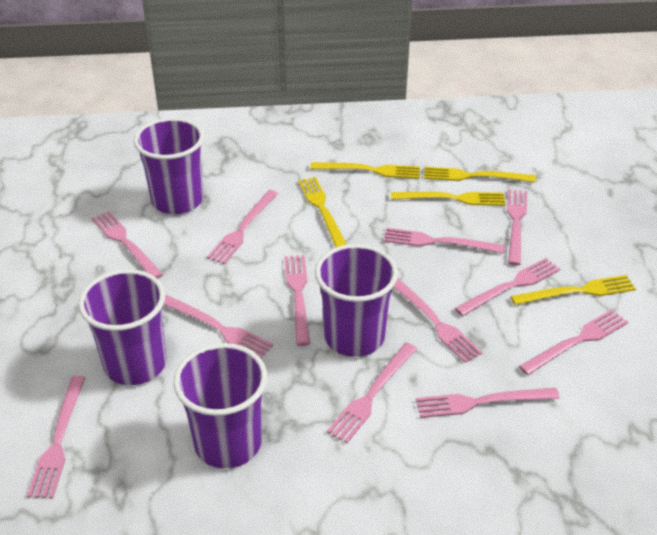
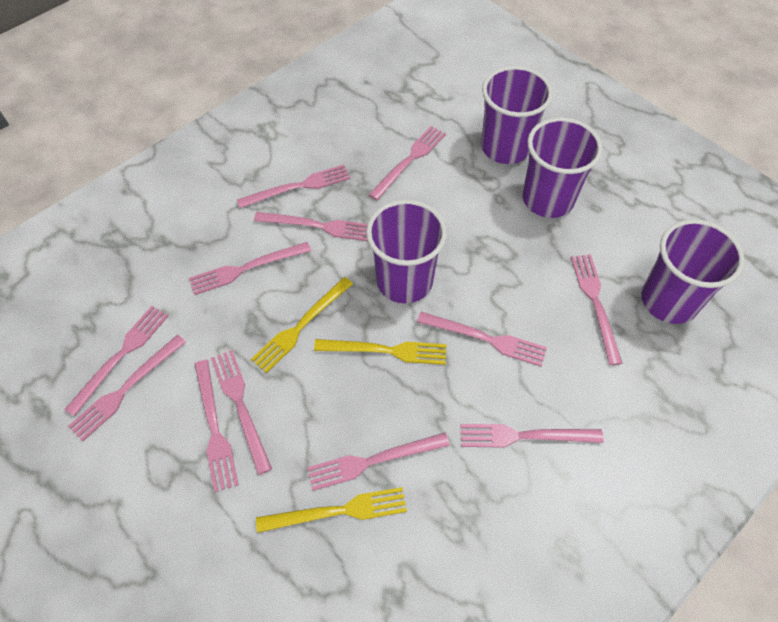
yellow fork: 5 -> 3

